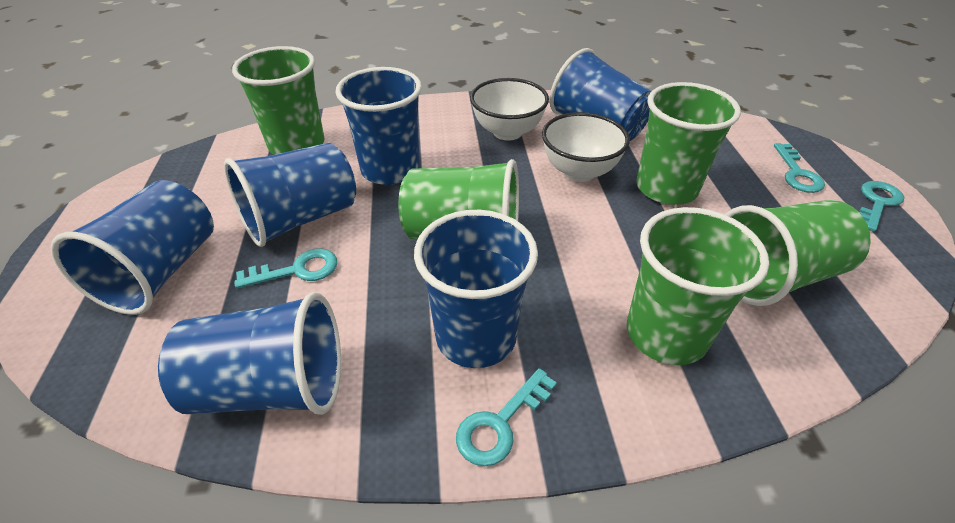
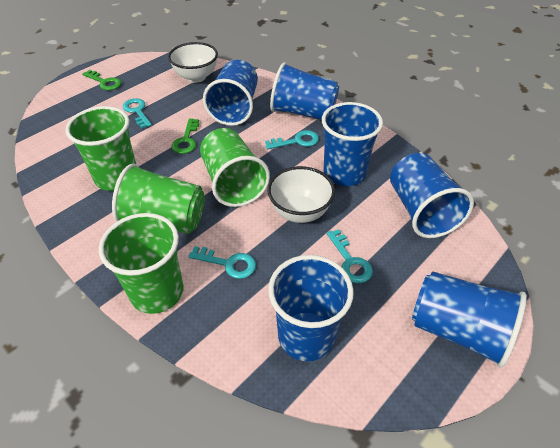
green cup: 5 -> 4
green key: 0 -> 2

